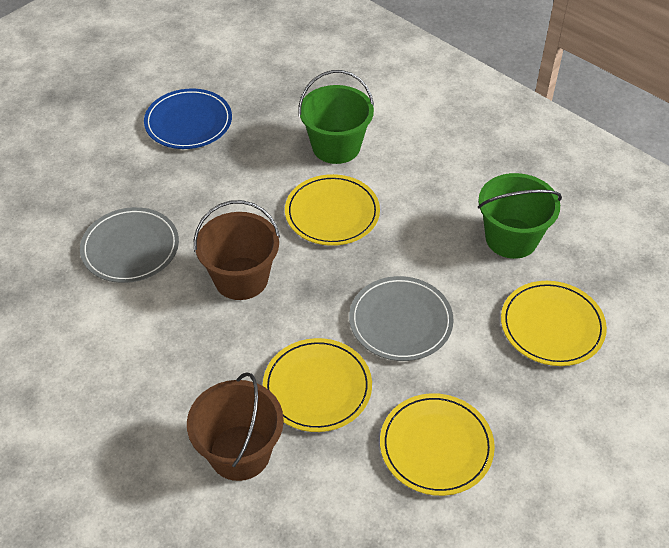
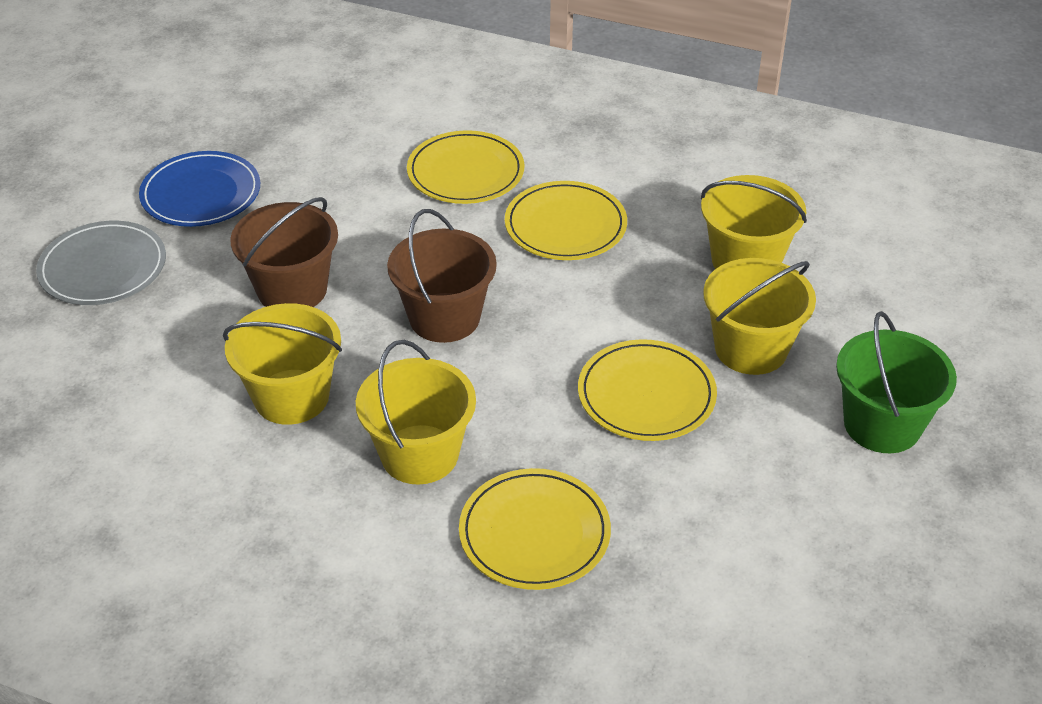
green bucket: 2 -> 1
grey plate: 2 -> 1
yellow bucket: 0 -> 4

